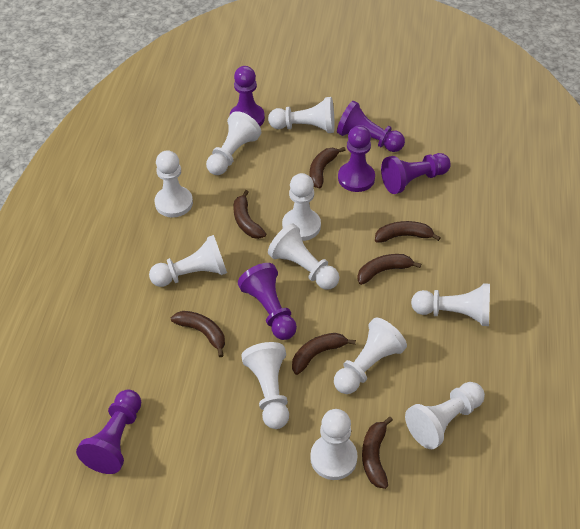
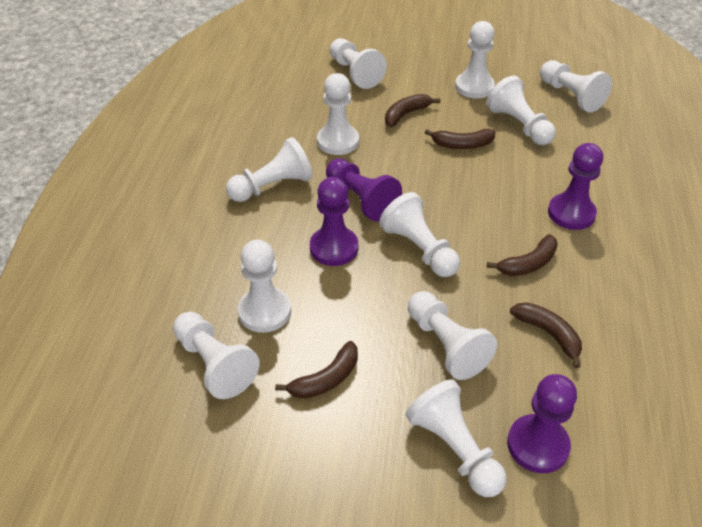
brown banana: 7 -> 5
purple pawn: 6 -> 4

